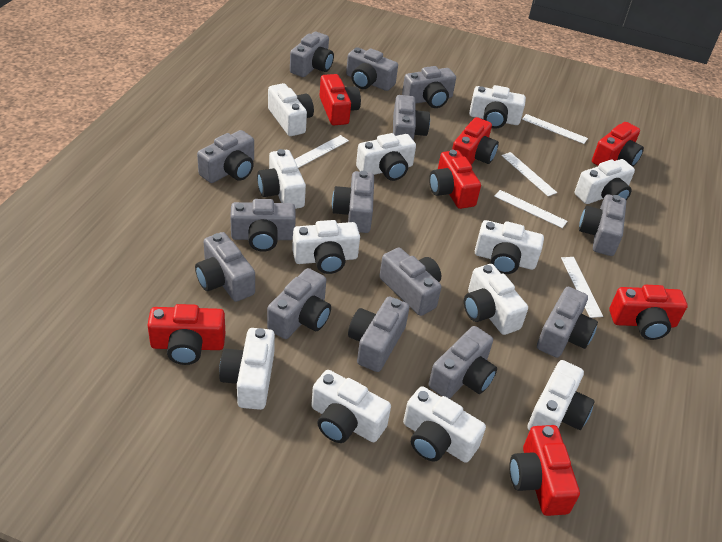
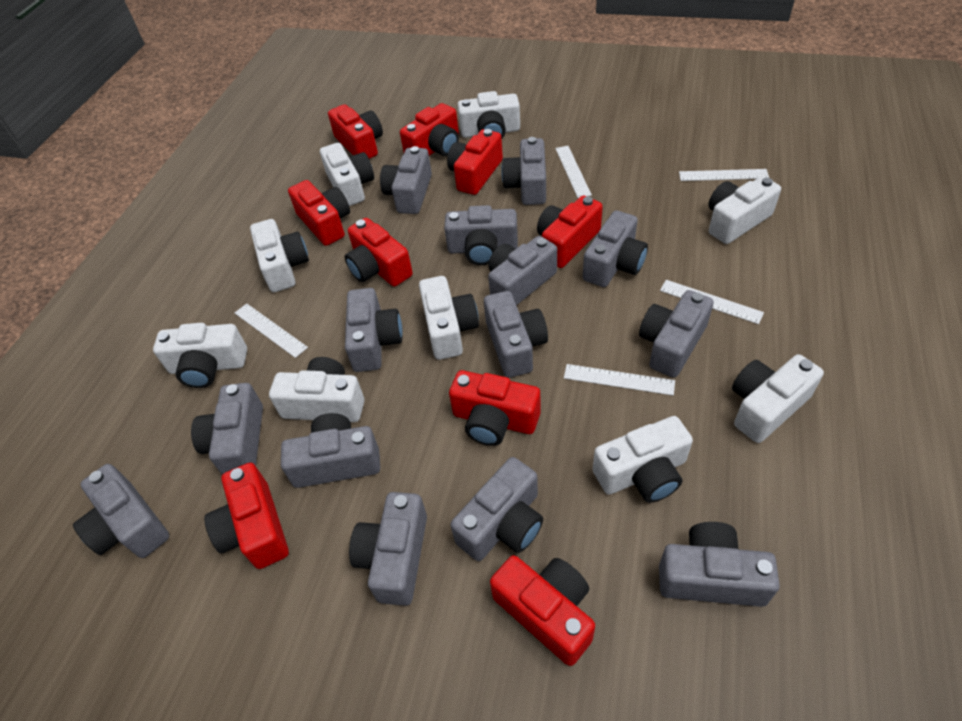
red camera: 7 -> 9
white camera: 12 -> 9

